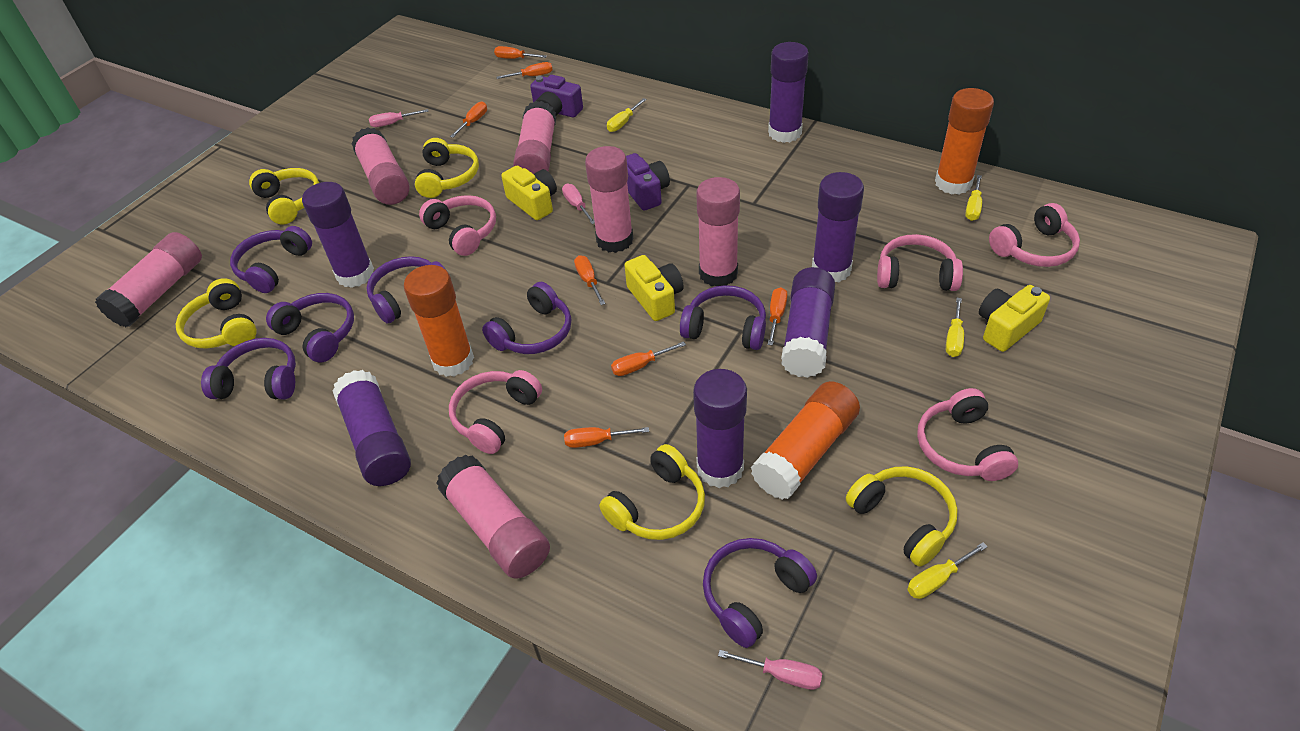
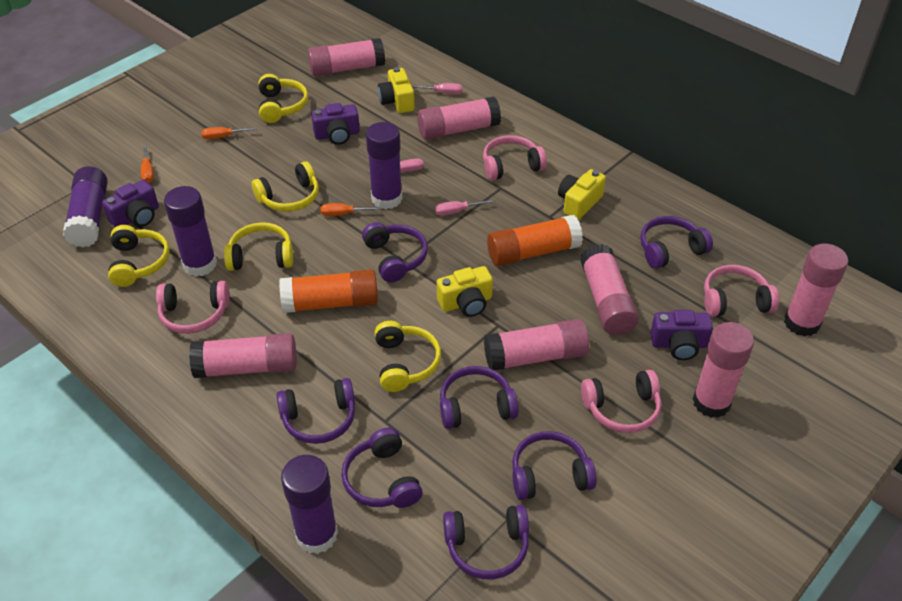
orange glue stick: 3 -> 2
orange screwdriver: 7 -> 3
pink glue stick: 6 -> 7
pink headphones: 5 -> 4
purple camera: 2 -> 3
purple glue stick: 6 -> 4
yellow screwdriver: 4 -> 0

